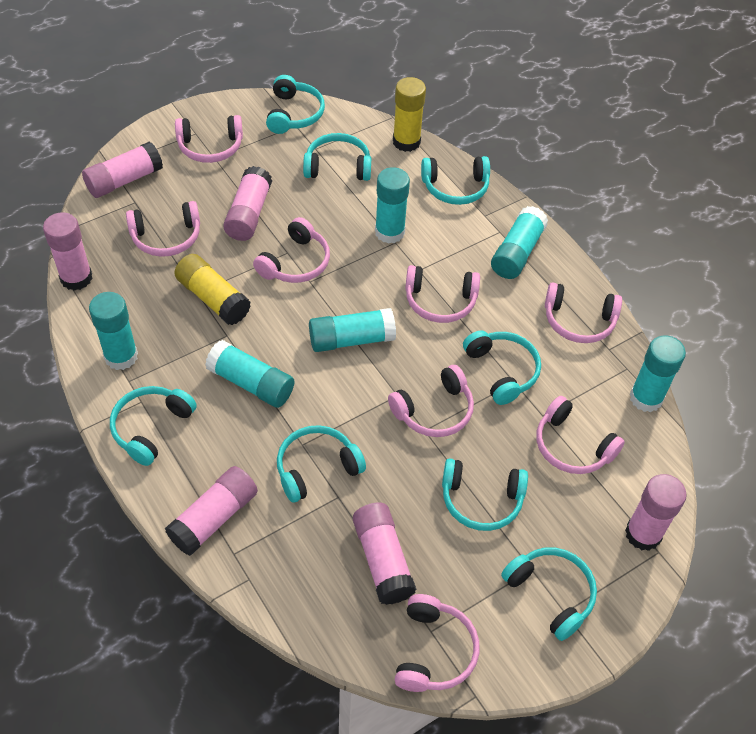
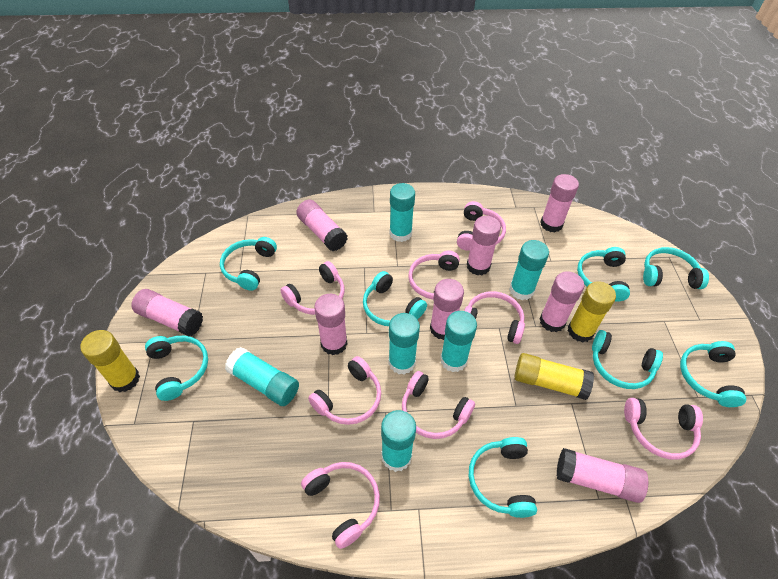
pink glue stick: 6 -> 8
yellow glue stick: 2 -> 3

